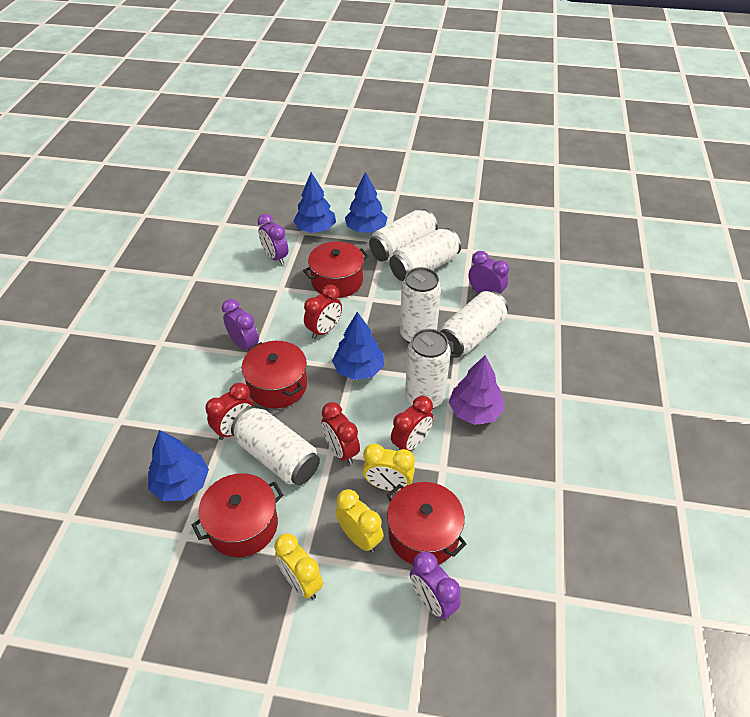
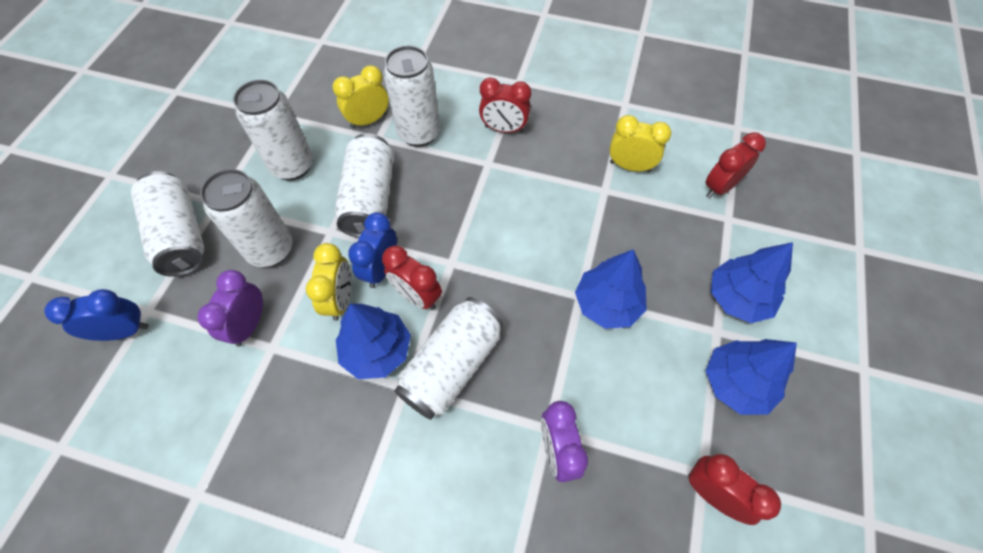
blue clock: 0 -> 2
purple clock: 4 -> 2
purple tree: 1 -> 0
red pot: 4 -> 0

